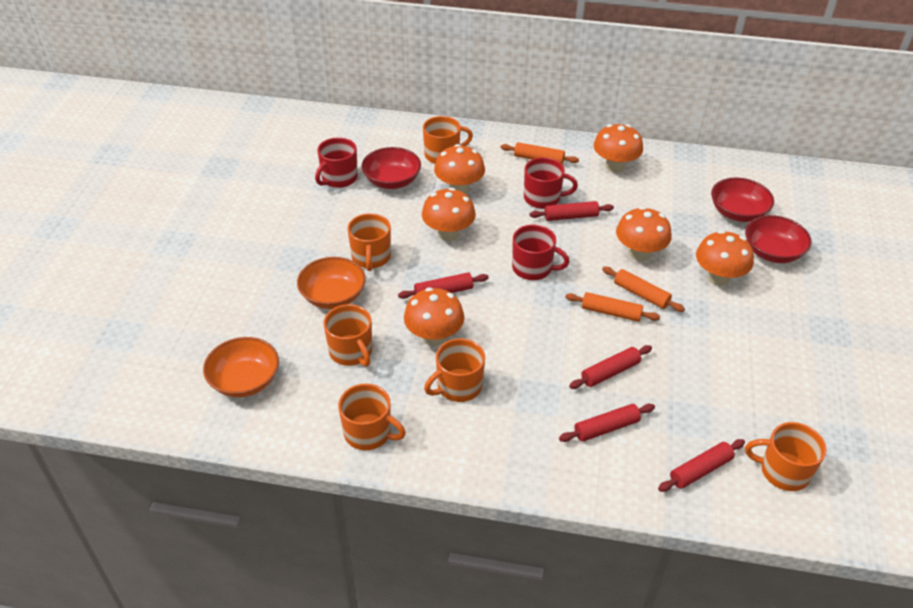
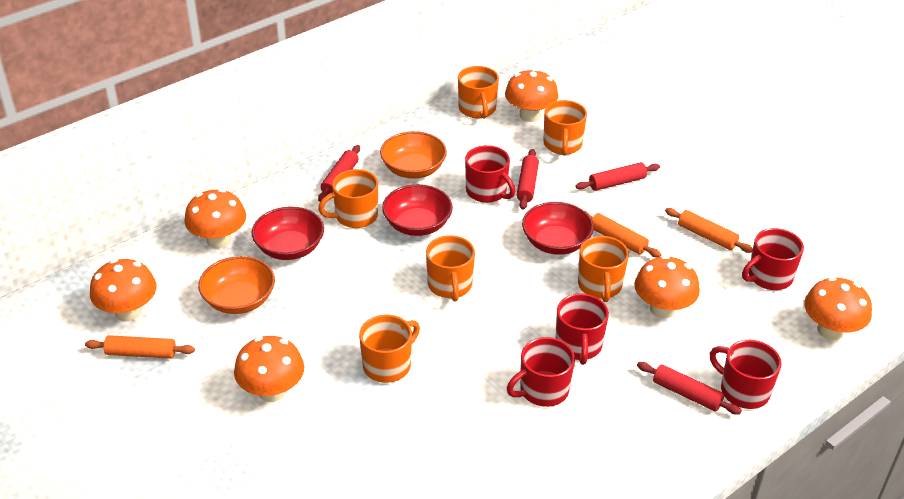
red mug: 3 -> 5
red rolling pin: 5 -> 4

